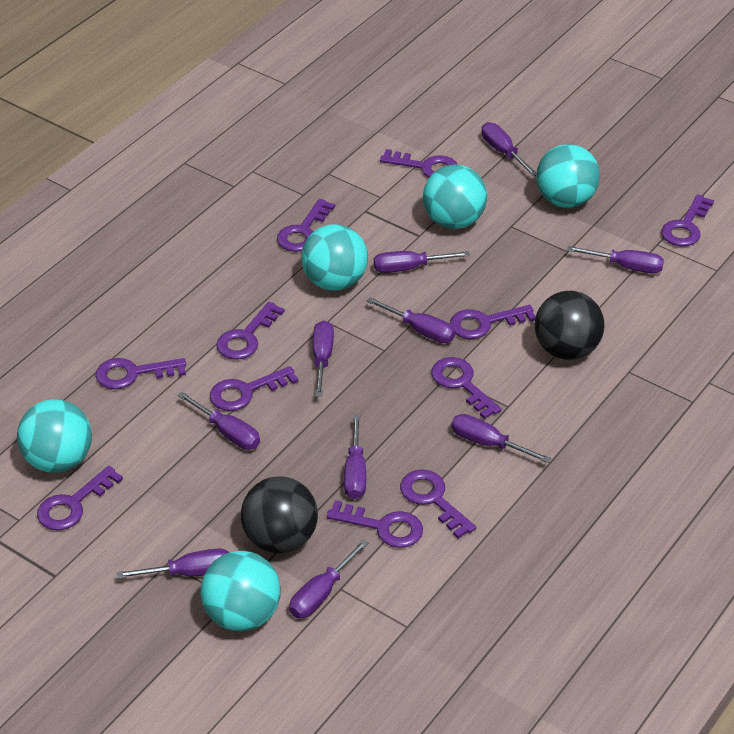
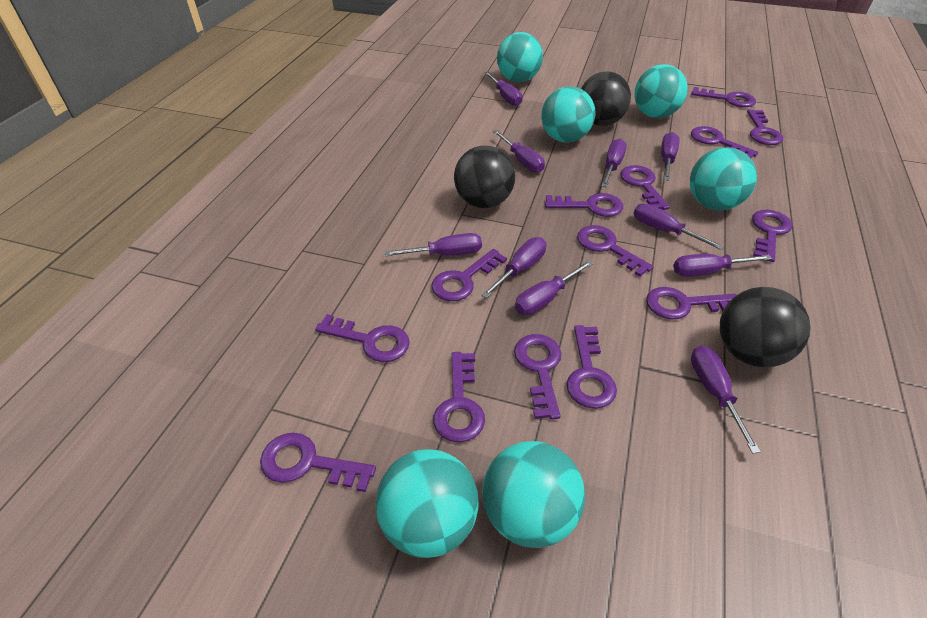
black ball: 2 -> 3
purple key: 11 -> 14
turquoise ball: 5 -> 6

